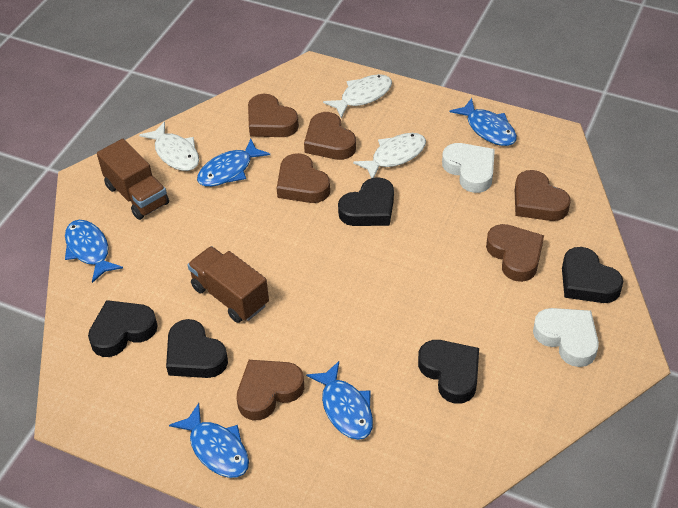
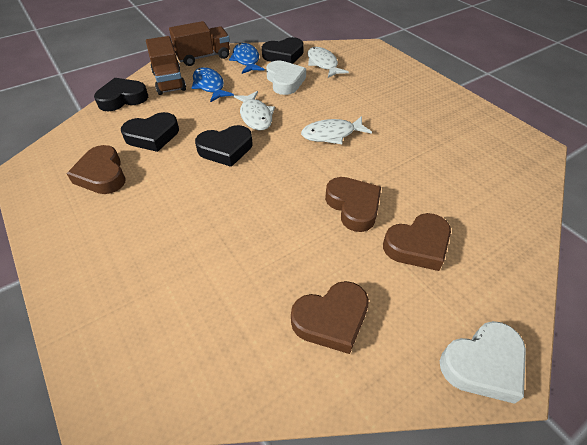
black heart: 5 -> 4
blue fish: 5 -> 2
brown heart: 6 -> 4

